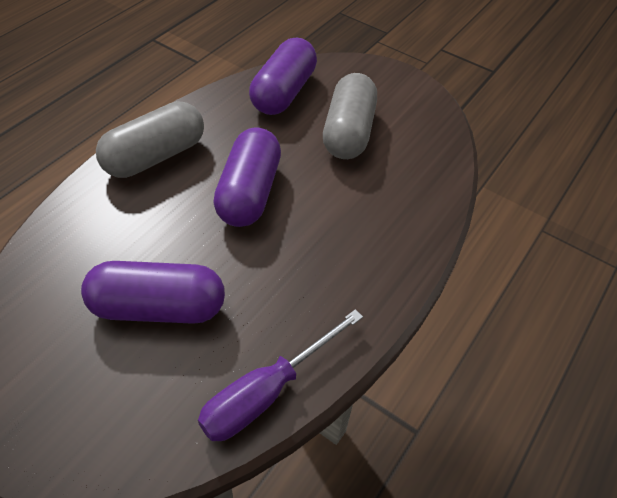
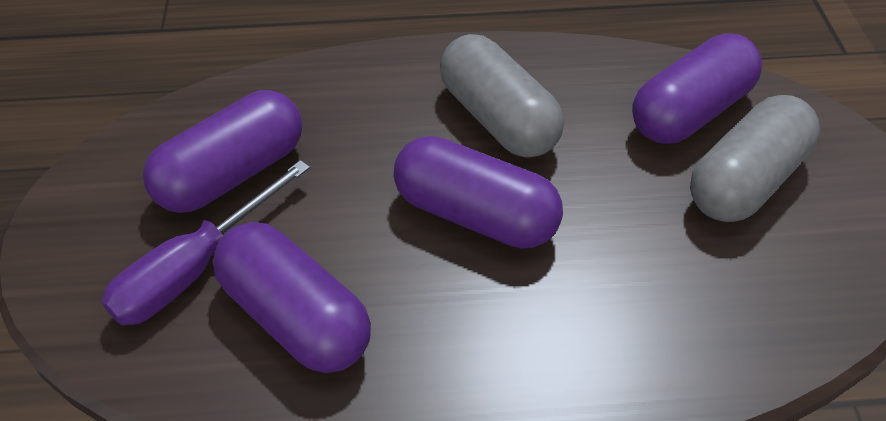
purple capsule: 3 -> 4

